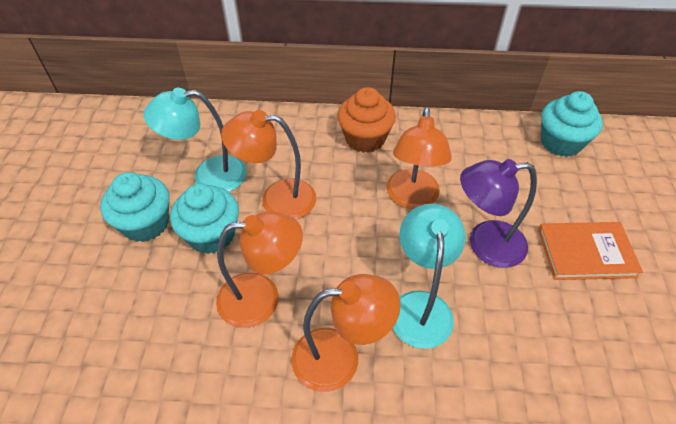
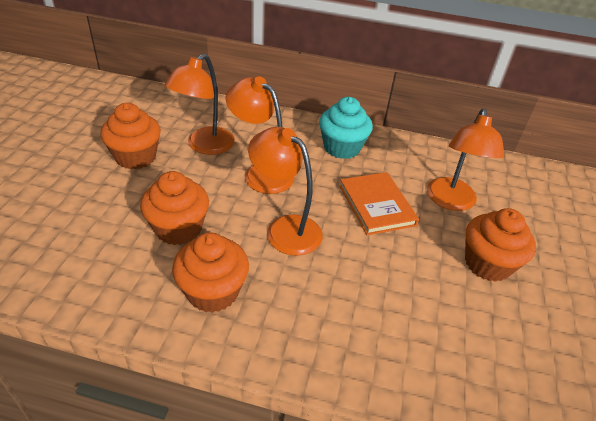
orange cupcake: 1 -> 4
purple lamp: 1 -> 0
turquoise cupcake: 3 -> 1
turquoise lamp: 2 -> 0

